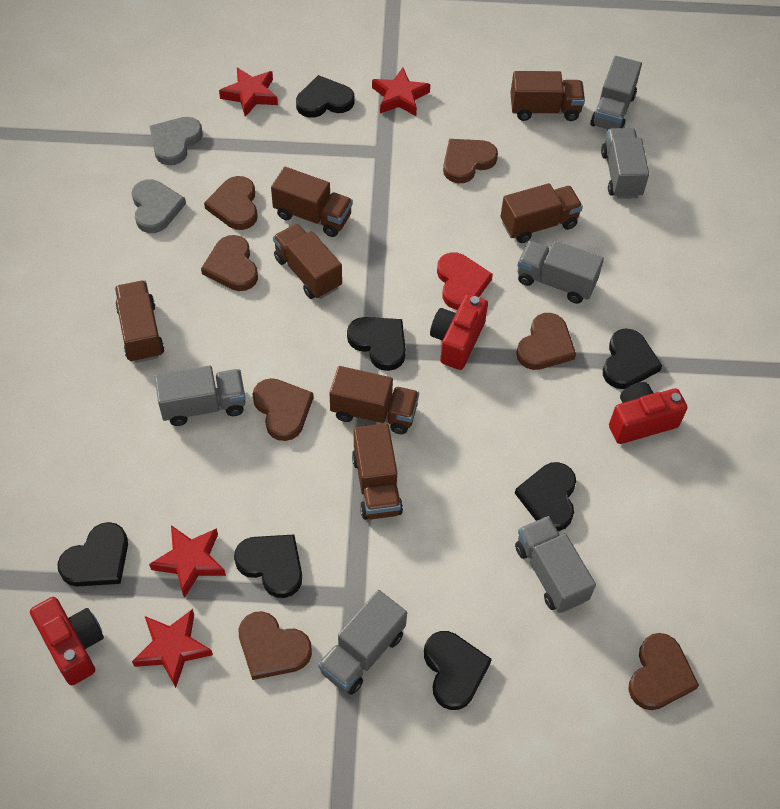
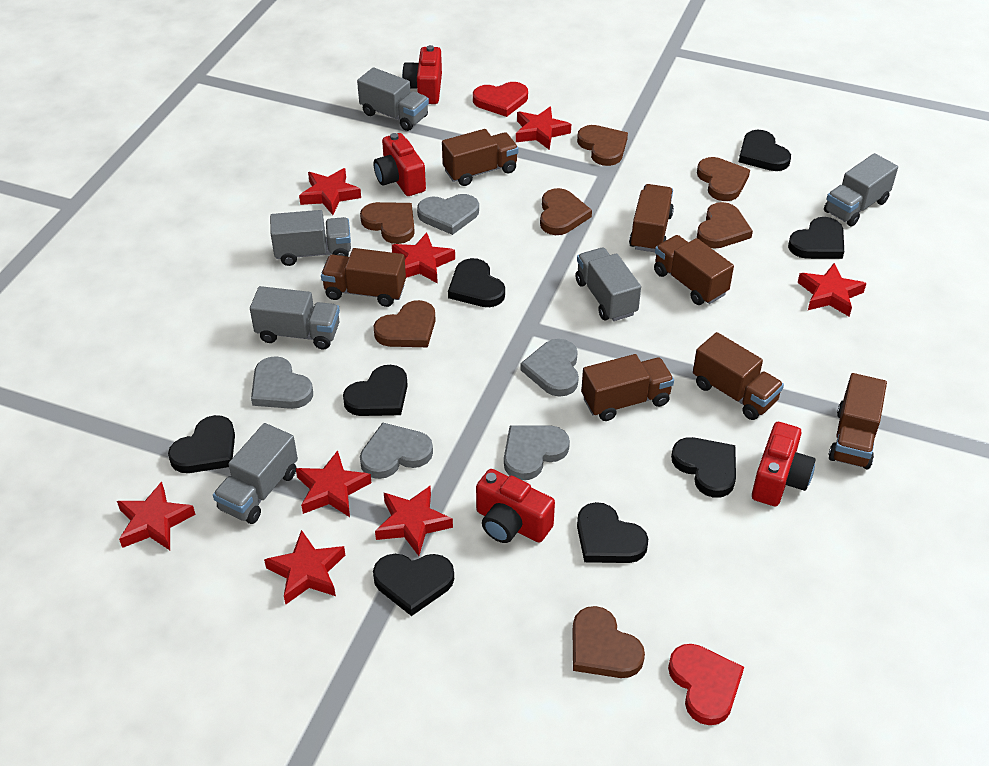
black heart: 7 -> 8
grey heart: 2 -> 5
red camera: 3 -> 4
red heart: 1 -> 2
red star: 4 -> 8

